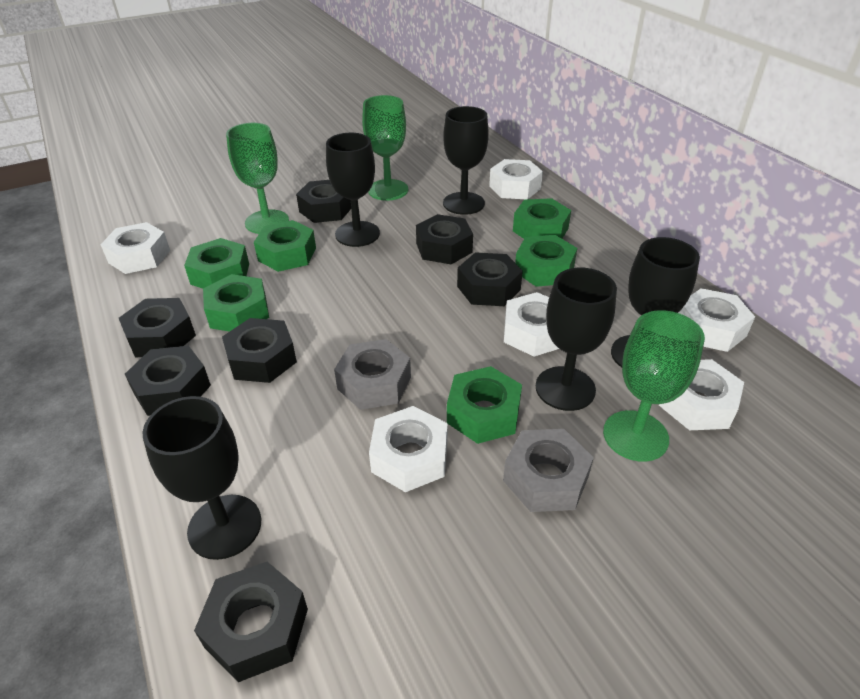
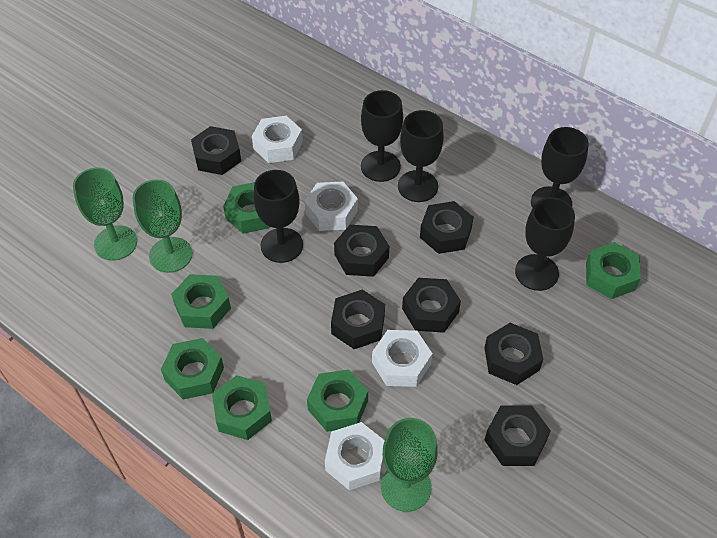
grey nut: 2 -> 0
white nut: 6 -> 4

